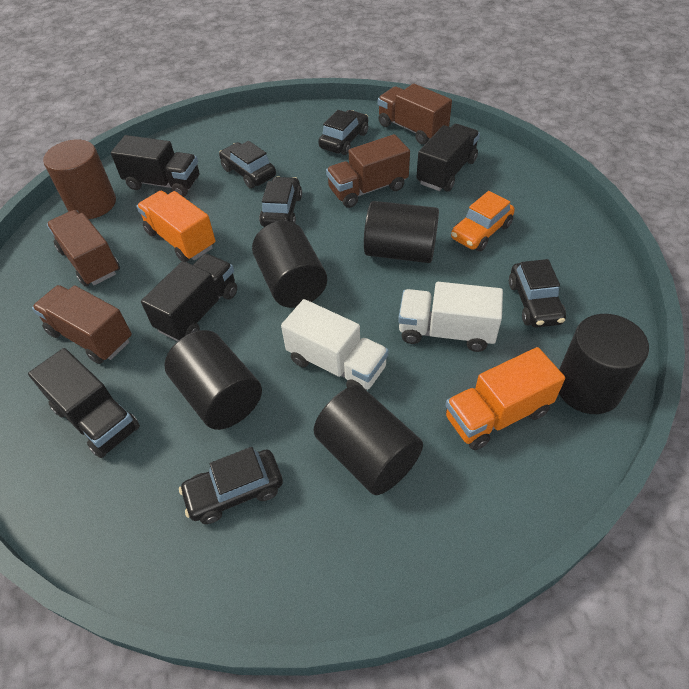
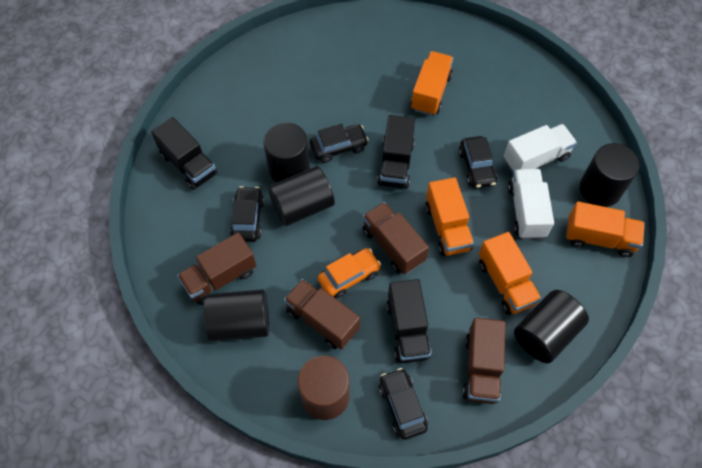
black car: 5 -> 4
black truck: 4 -> 3
orange truck: 2 -> 4

